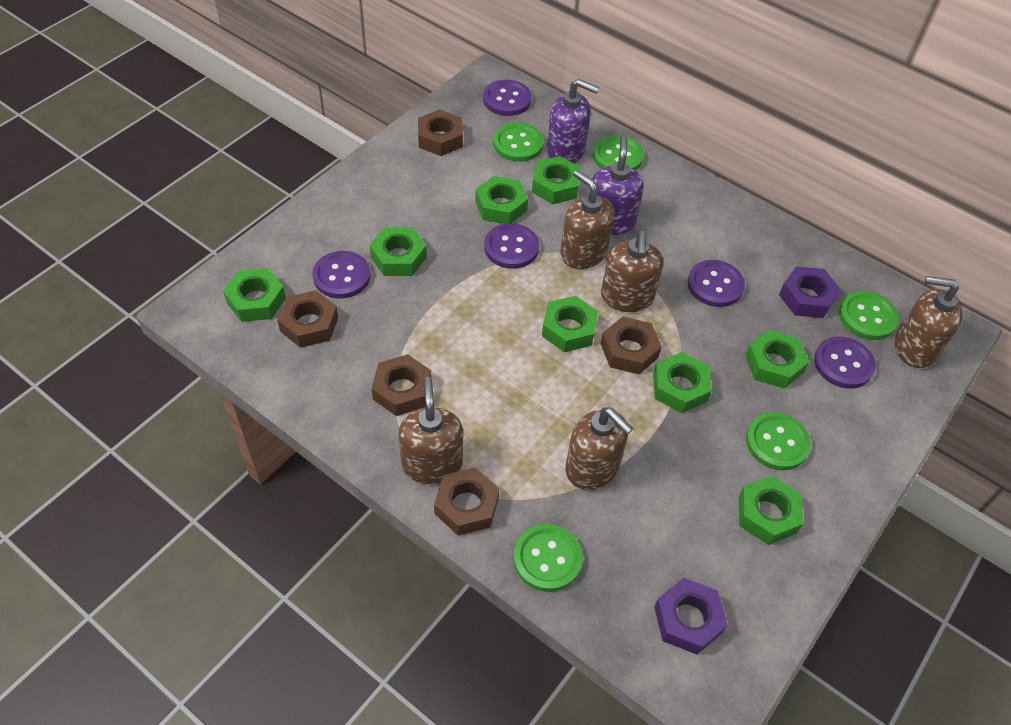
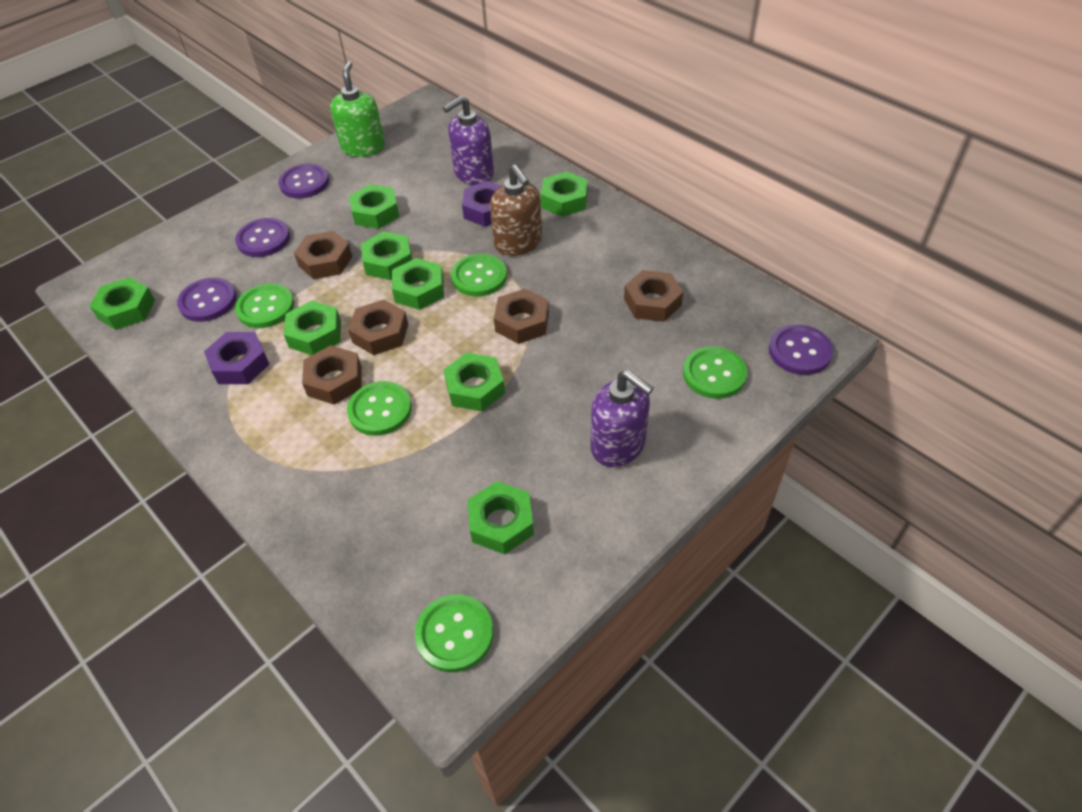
brown soap dispenser: 5 -> 1
green soap dispenser: 0 -> 1
purple button: 5 -> 4

